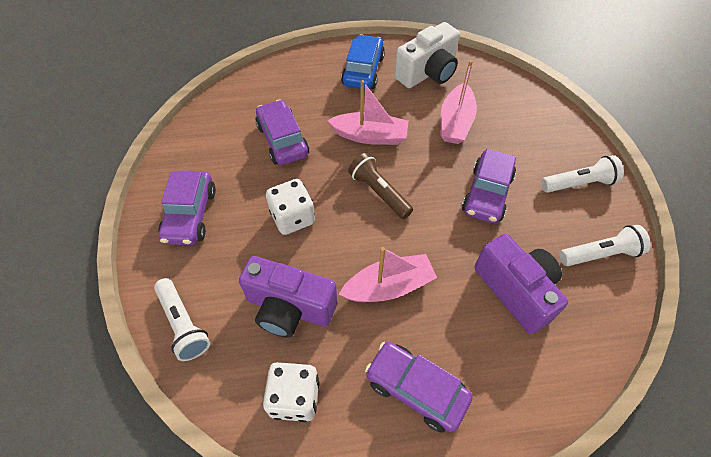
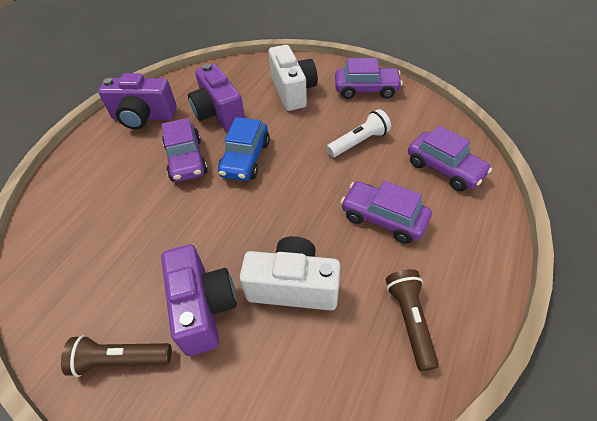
brown flashlight: 1 -> 2
pink boat: 3 -> 0
purple camera: 2 -> 3
white camera: 1 -> 2
white dice: 2 -> 0
white flashlight: 3 -> 1

